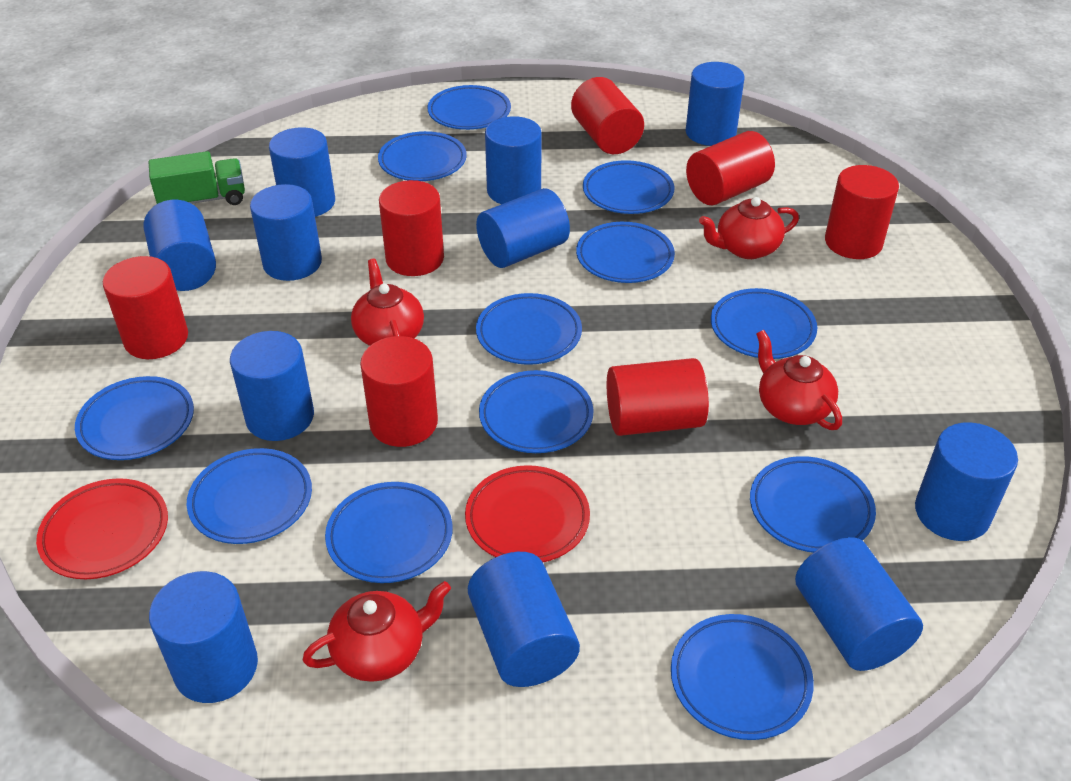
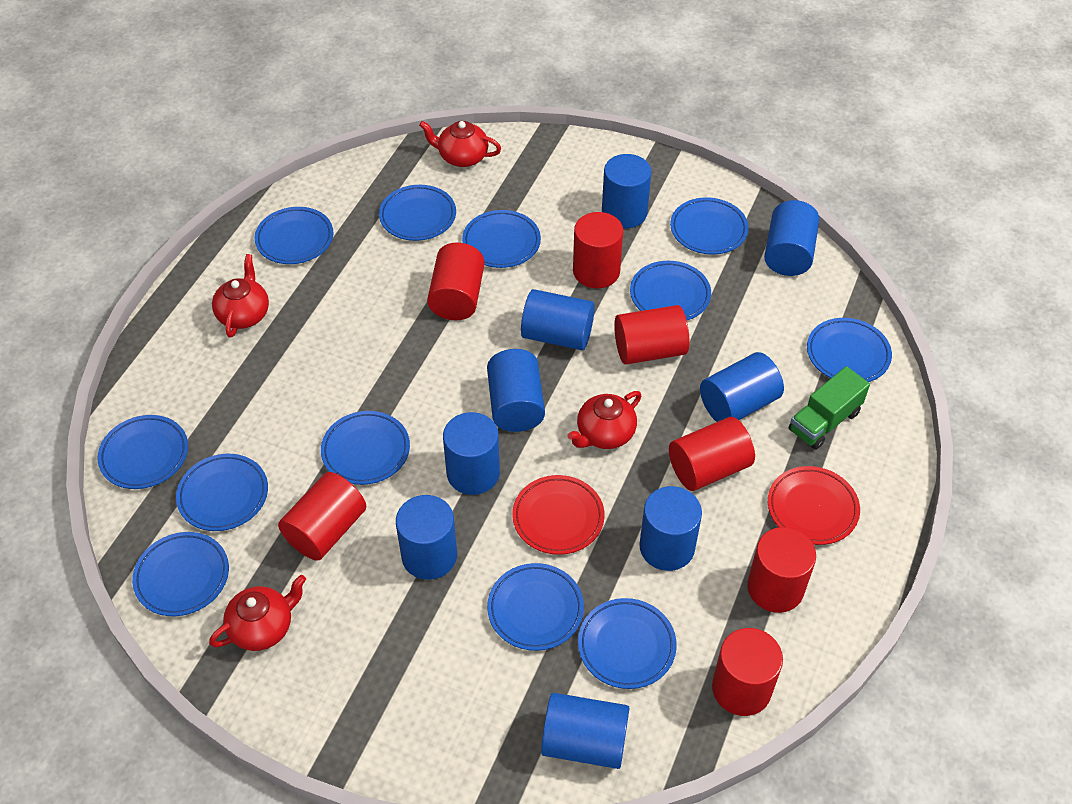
blue cylinder: 11 -> 9

